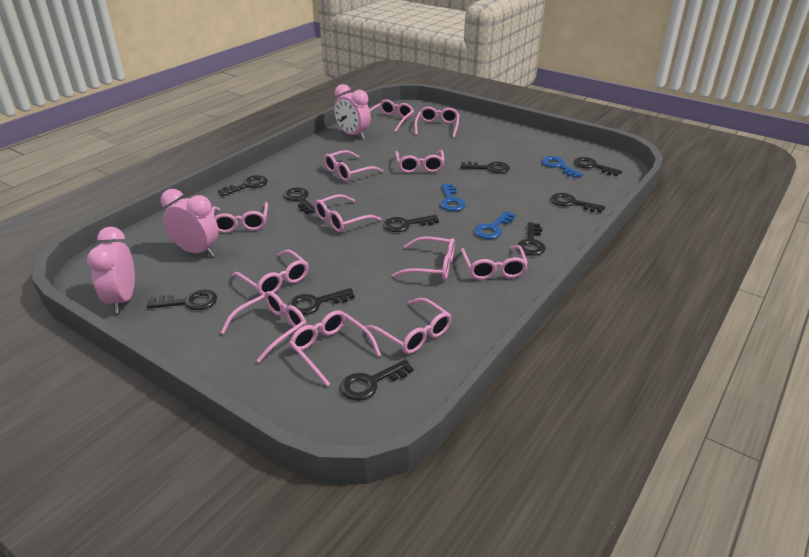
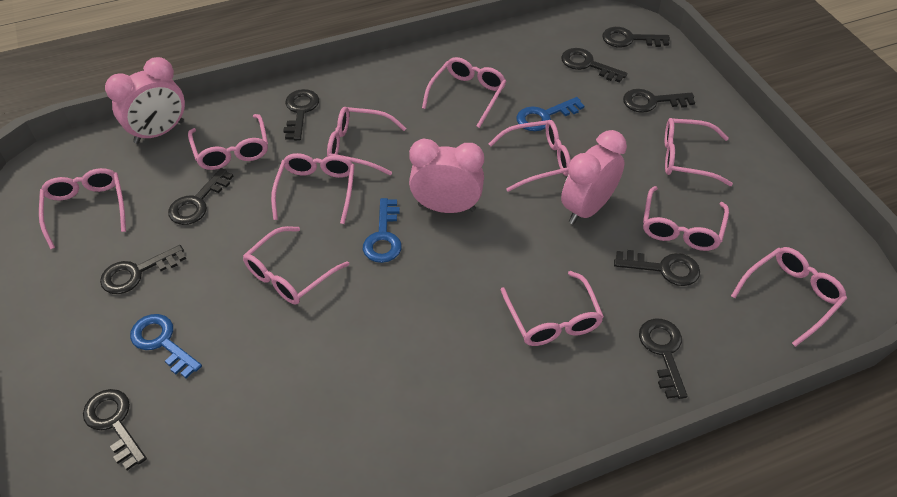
black key: 10 -> 9
pink glasses: 12 -> 11

